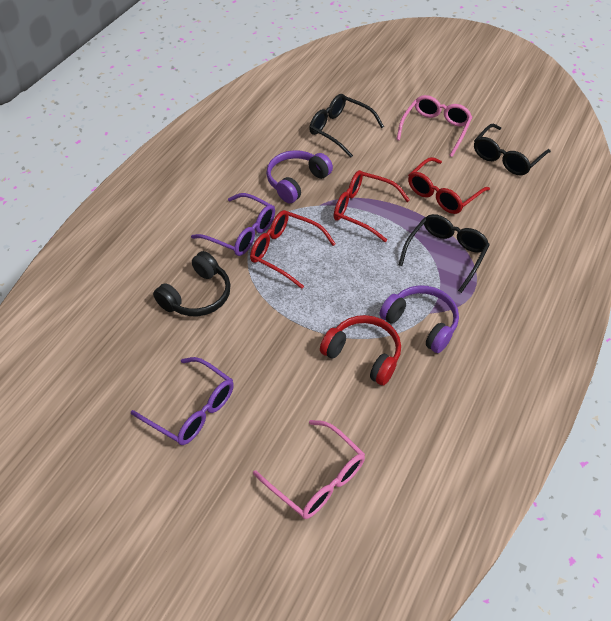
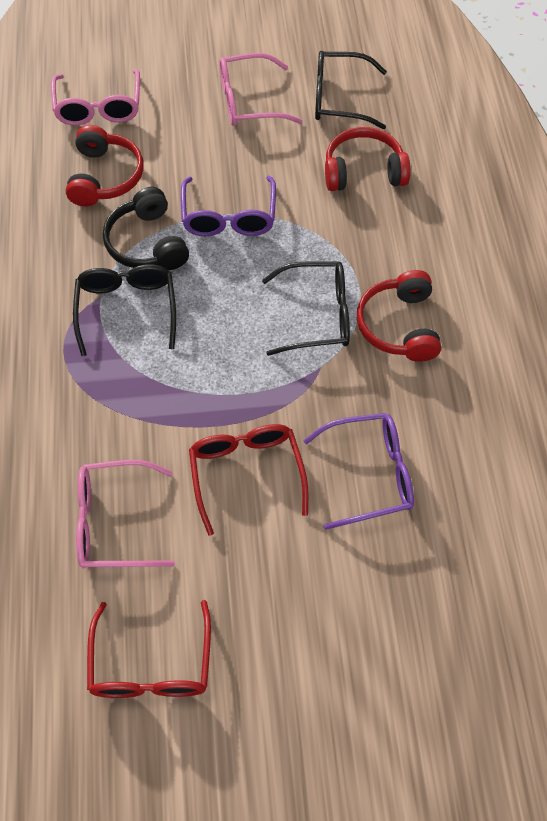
pink glasses: 2 -> 3
purple headphones: 2 -> 0
red glasses: 3 -> 2
red headphones: 1 -> 3

